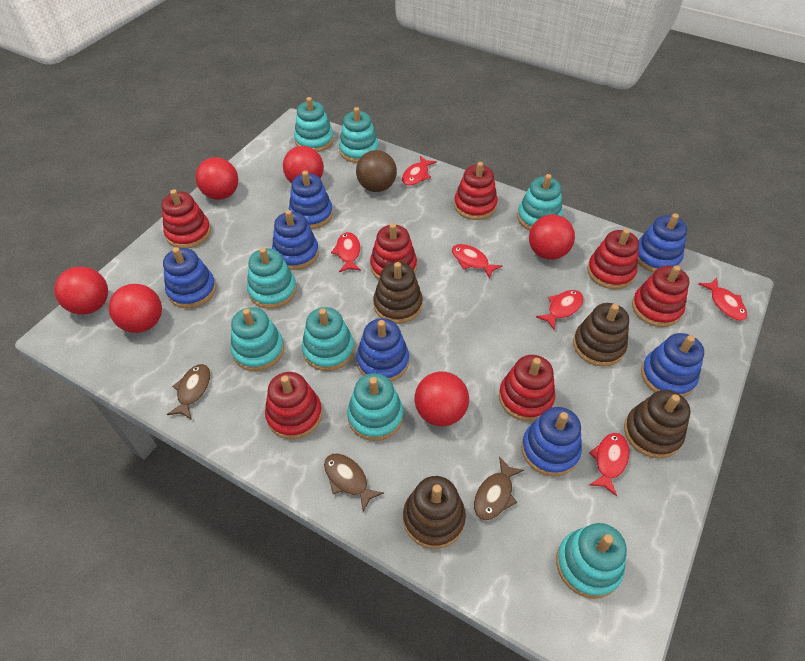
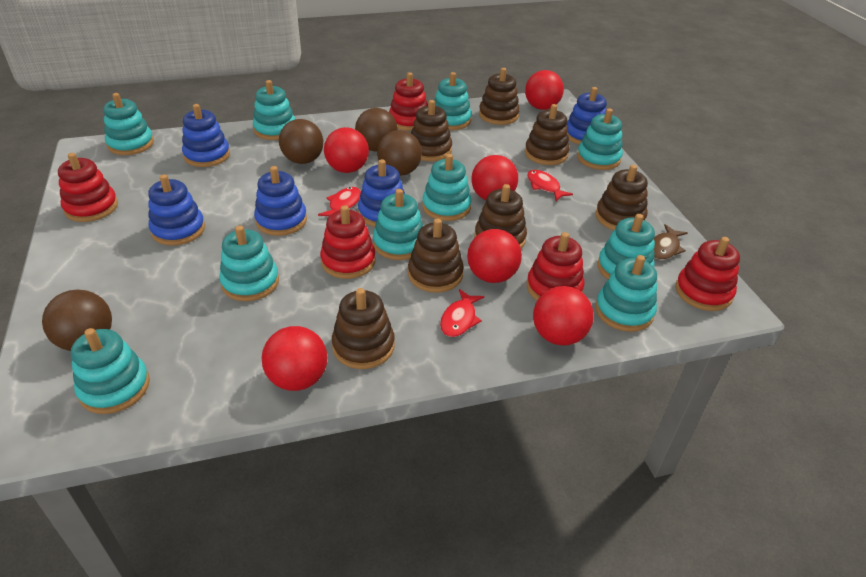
blue stacking toy: 7 -> 5
brown ball: 1 -> 4
brown fish: 3 -> 1
brown stacking toy: 4 -> 7
red fish: 6 -> 3
red stacking toy: 7 -> 5
turquoise stacking toy: 8 -> 10

